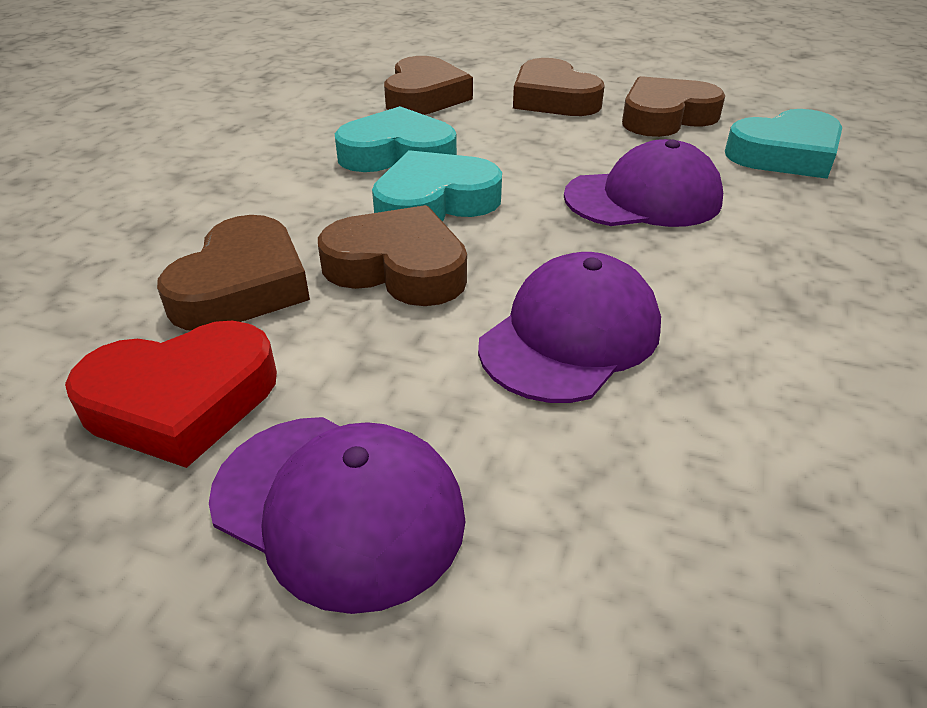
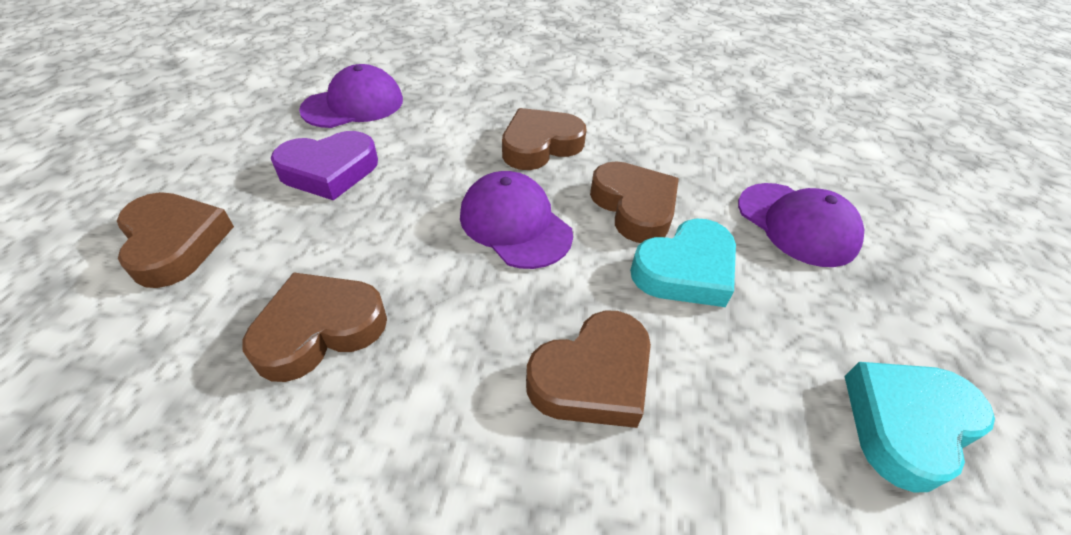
purple heart: 0 -> 1
red heart: 1 -> 0
turquoise heart: 3 -> 2

